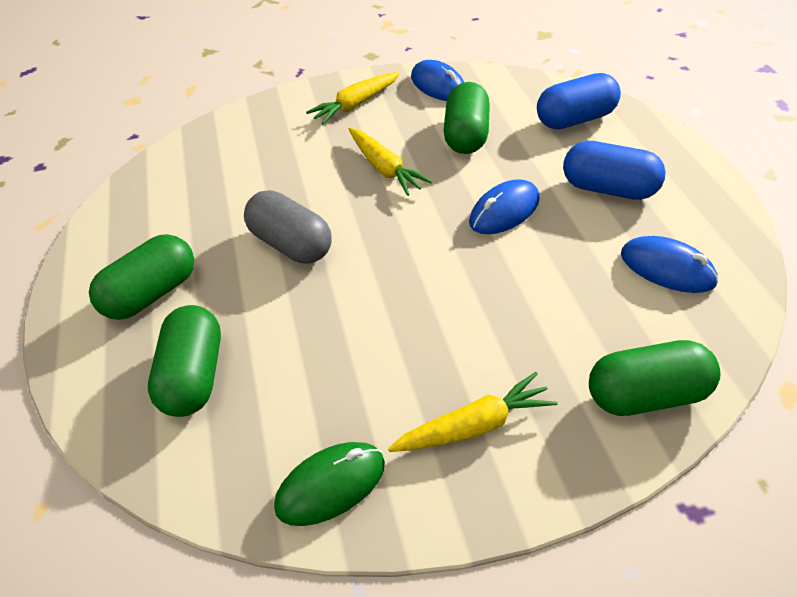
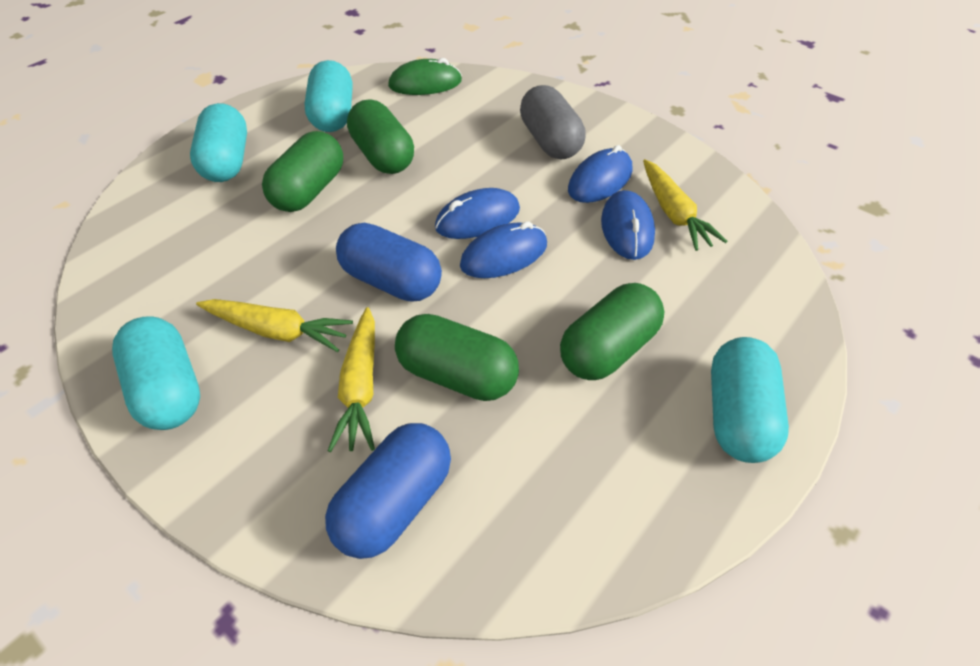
blue mouse: 3 -> 4
turquoise capsule: 0 -> 4

